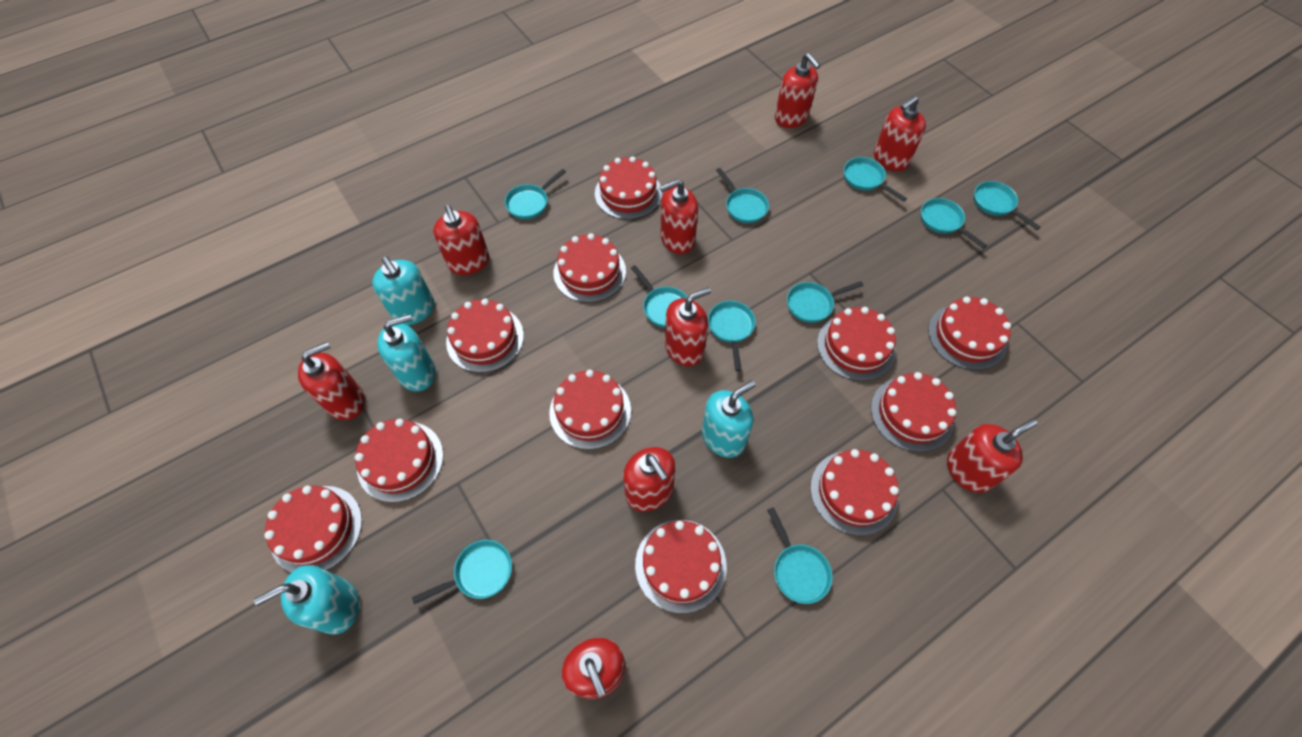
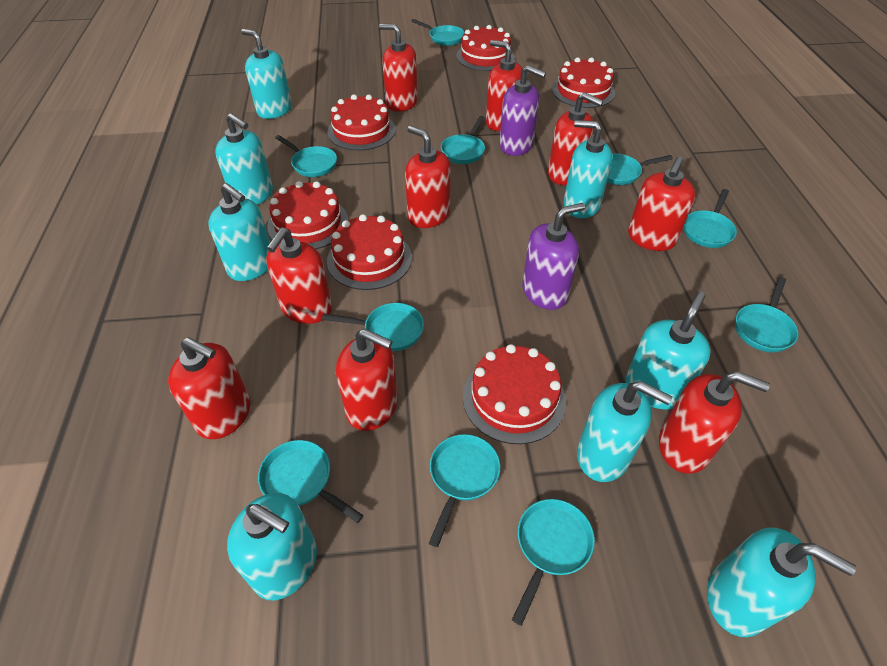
purple soap dispenser: 0 -> 2
red cake: 11 -> 6
turquoise soap dispenser: 4 -> 8

